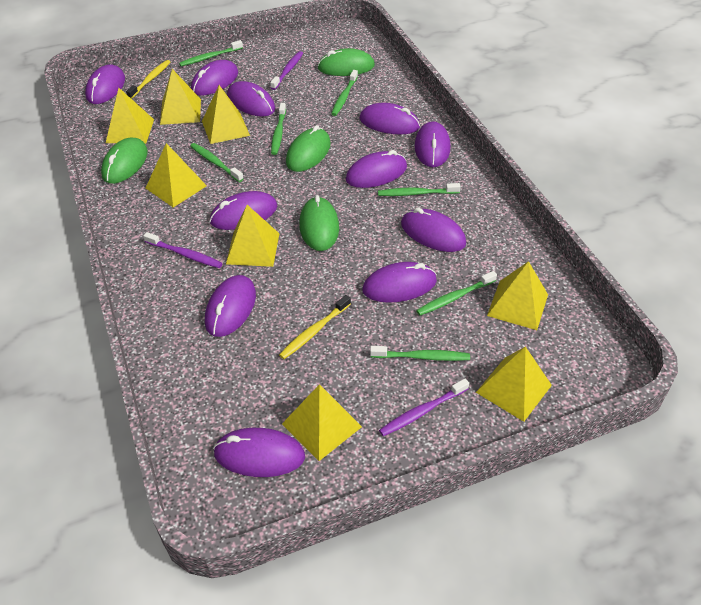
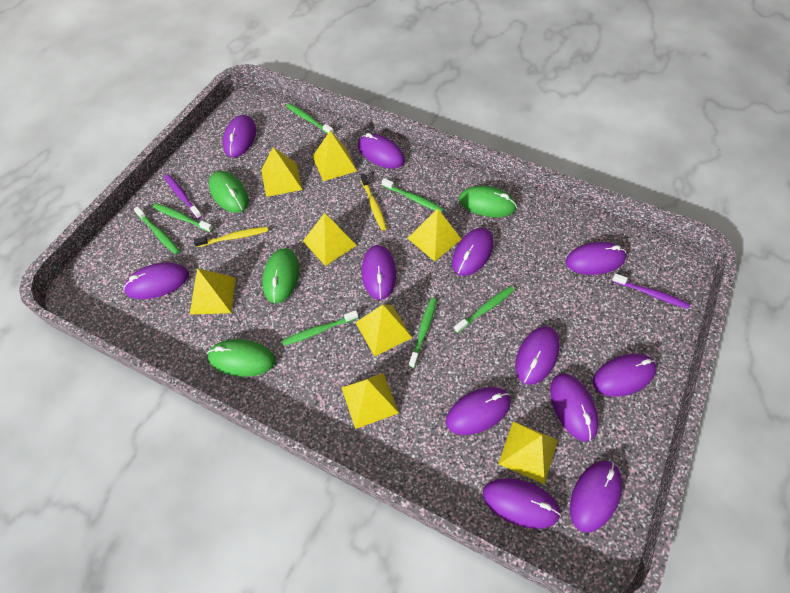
purple mouse: 11 -> 12
purple toothbrush: 3 -> 2

